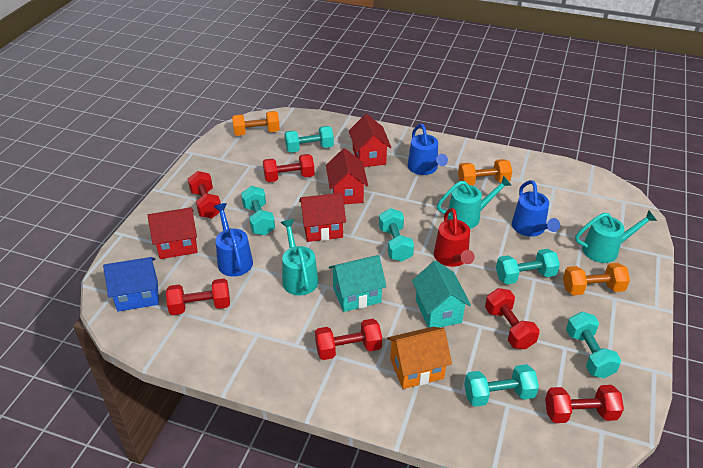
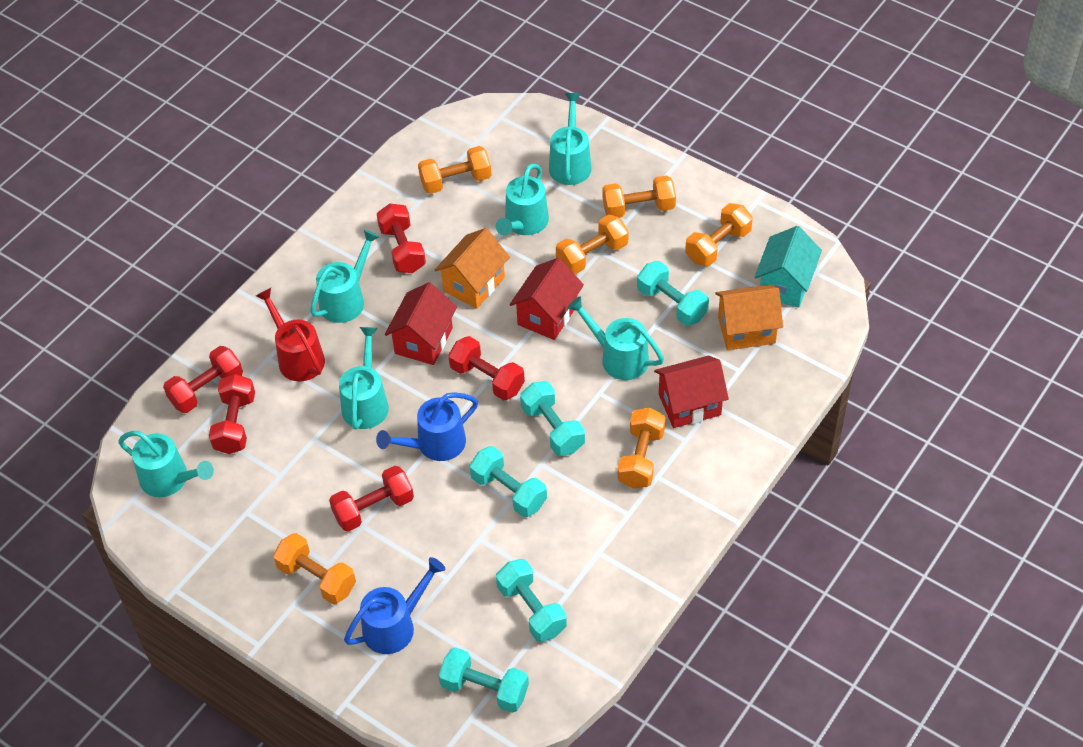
blue house: 1 -> 0
blue watering can: 3 -> 2
orange dumbbell: 3 -> 6
orange house: 1 -> 2
red dumbbell: 6 -> 5
red house: 4 -> 3
turquoise dumbbell: 6 -> 5
turquoise house: 2 -> 1
turquoise watering can: 3 -> 6

